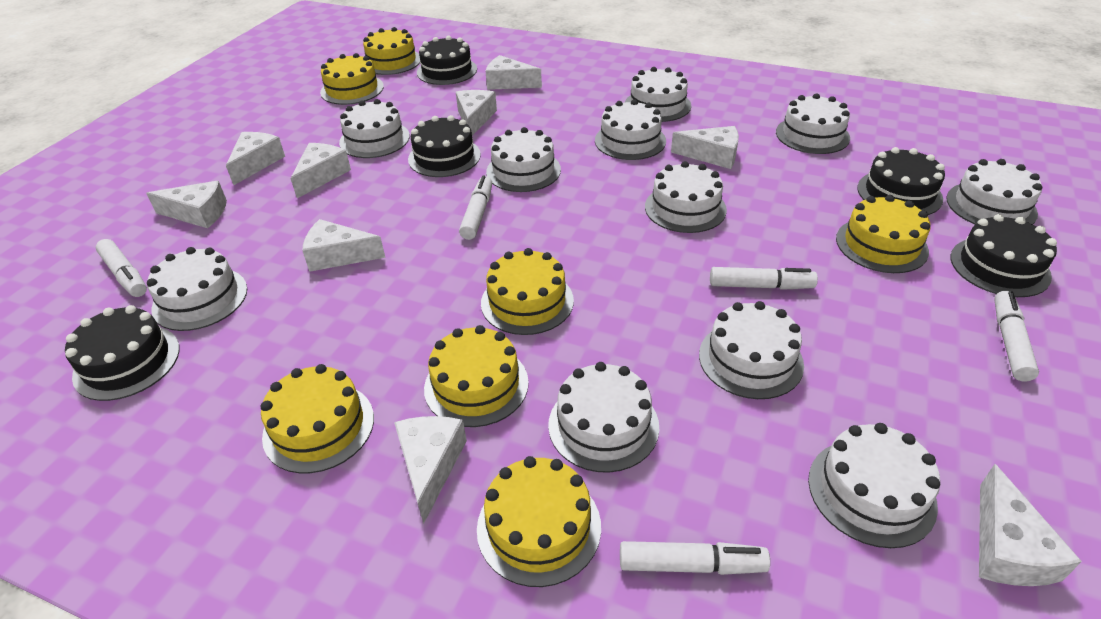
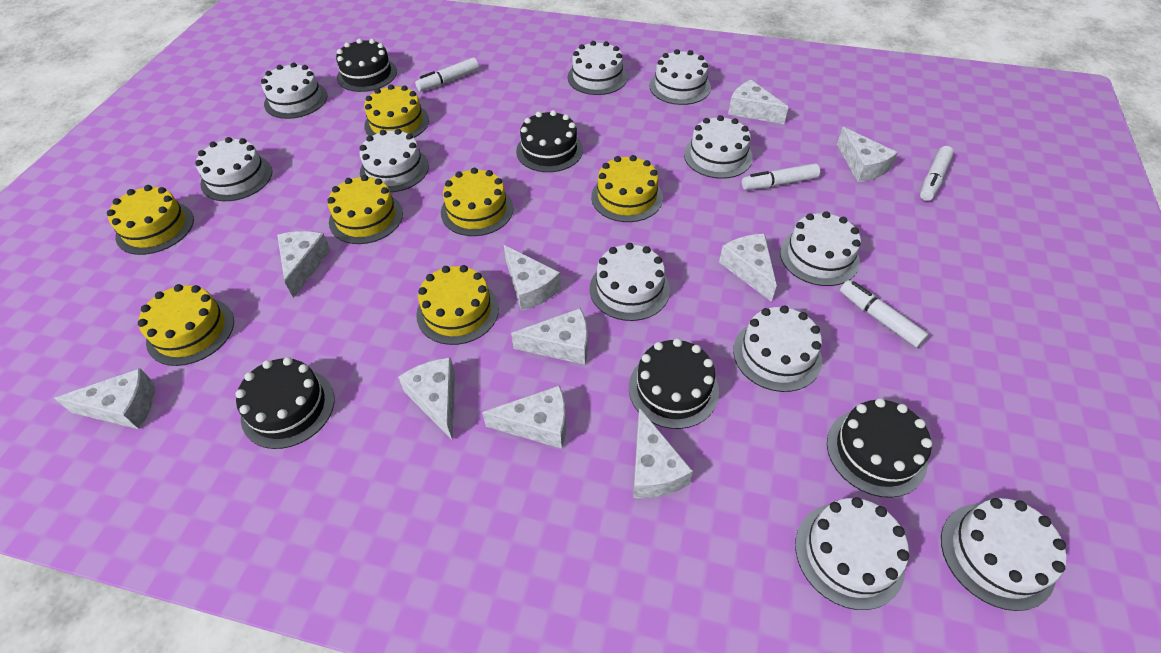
white cheese: 9 -> 10
white marker: 5 -> 4

